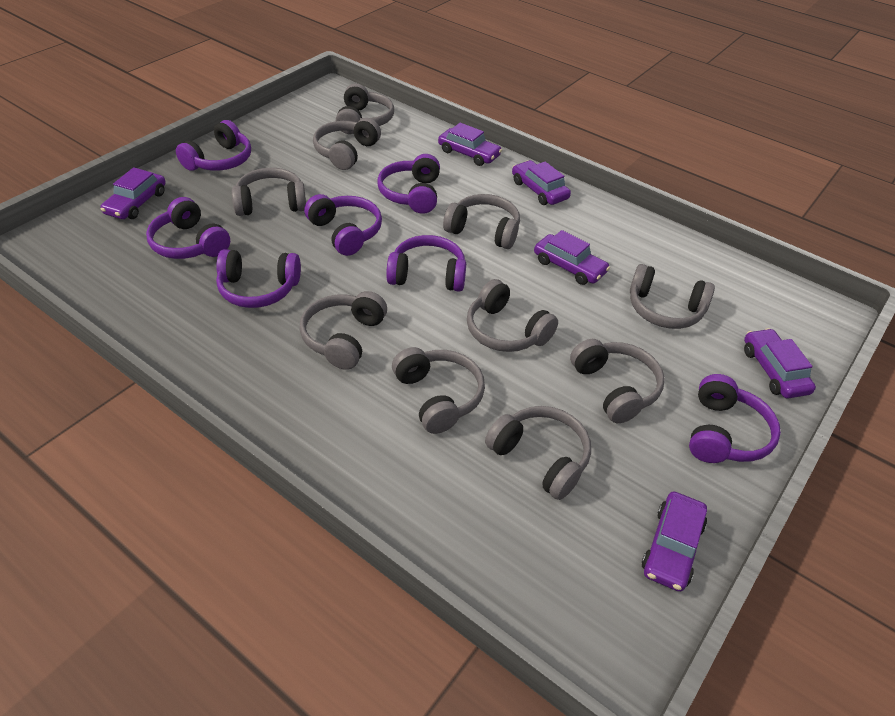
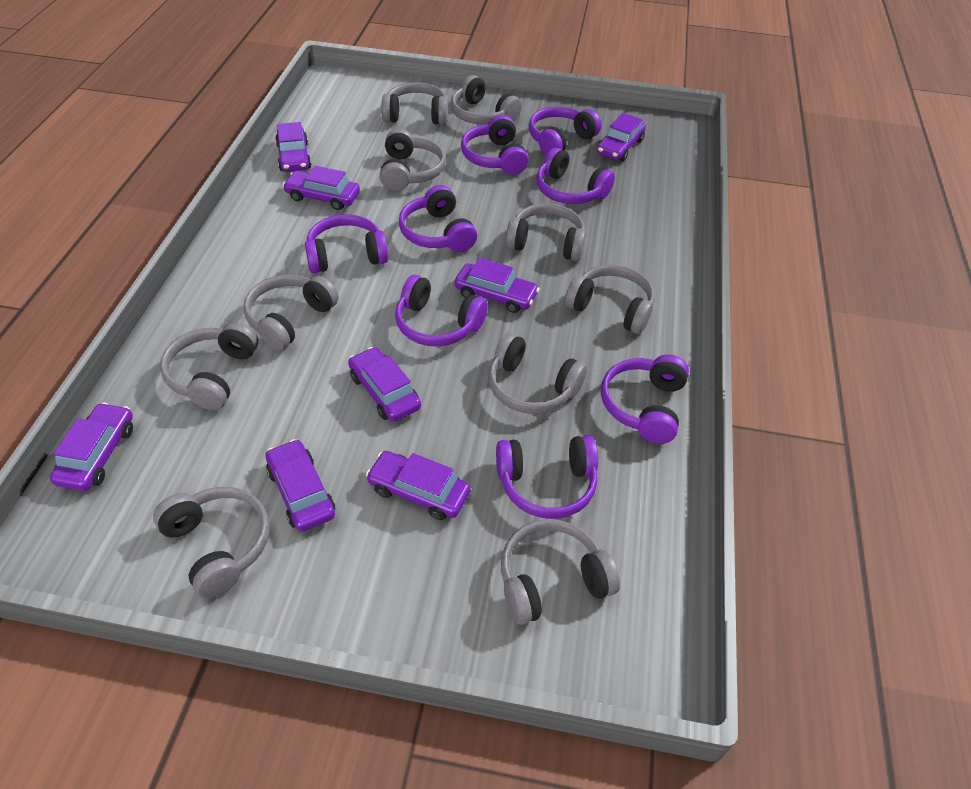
purple car: 6 -> 8
purple headphones: 7 -> 8

